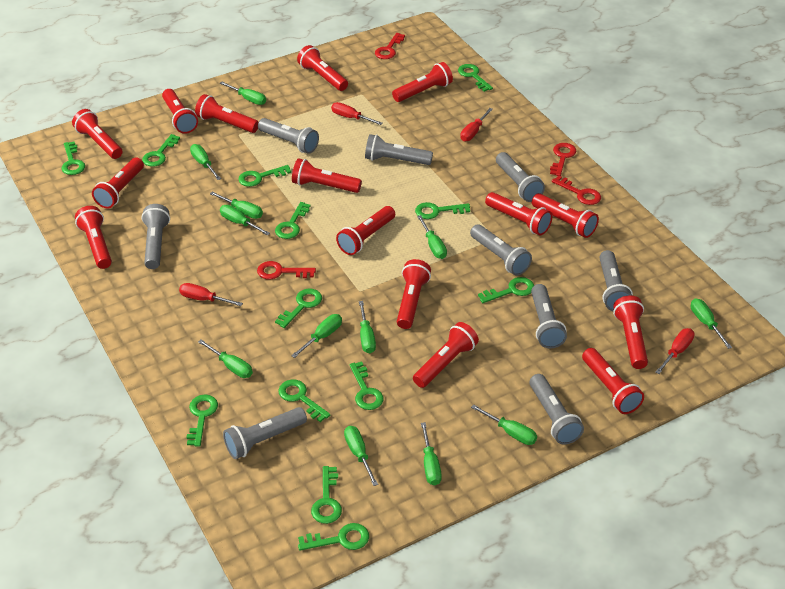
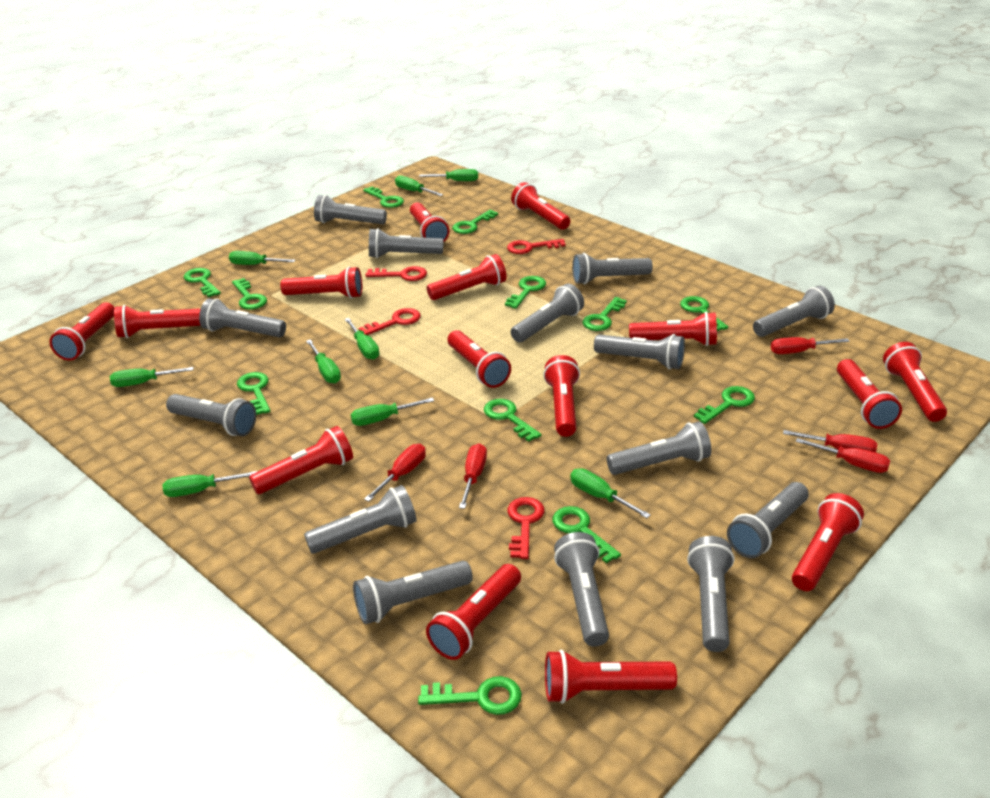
green key: 13 -> 12
green screwdriver: 12 -> 9
grey flashlight: 9 -> 14
red screwdriver: 4 -> 5

